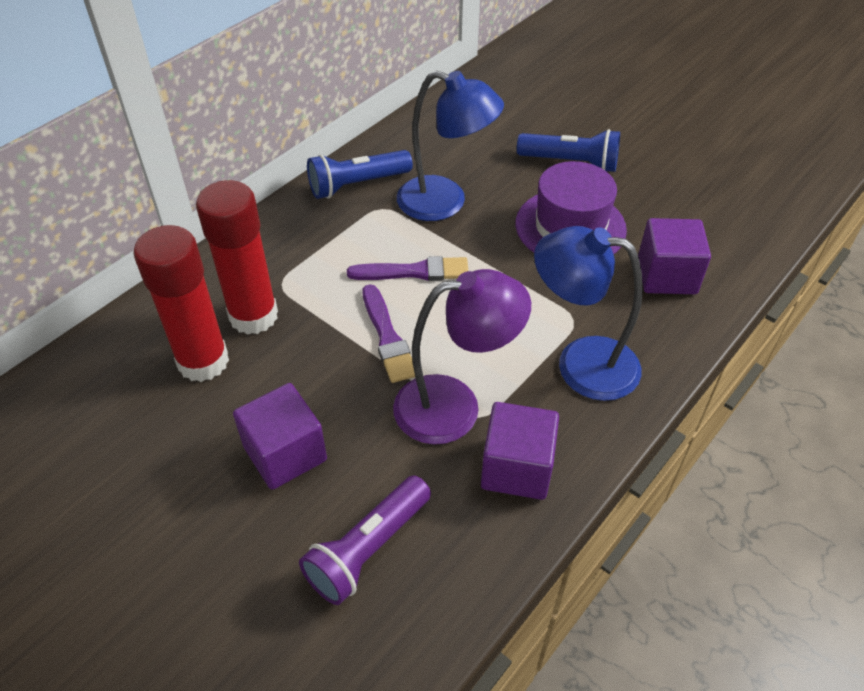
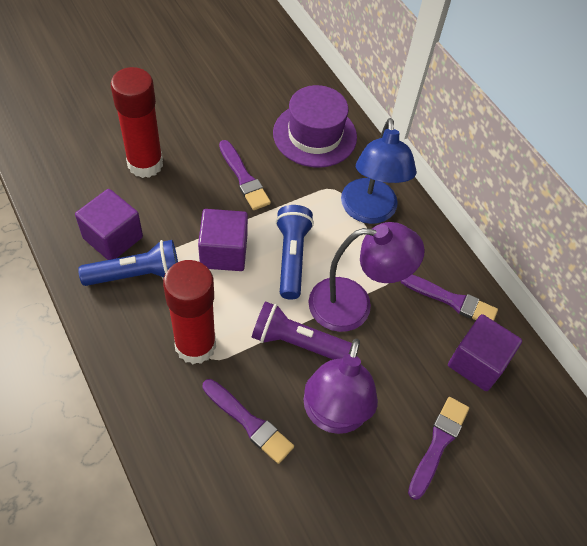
blue lamp: 2 -> 1
purple brush: 2 -> 4
purple lamp: 1 -> 2

